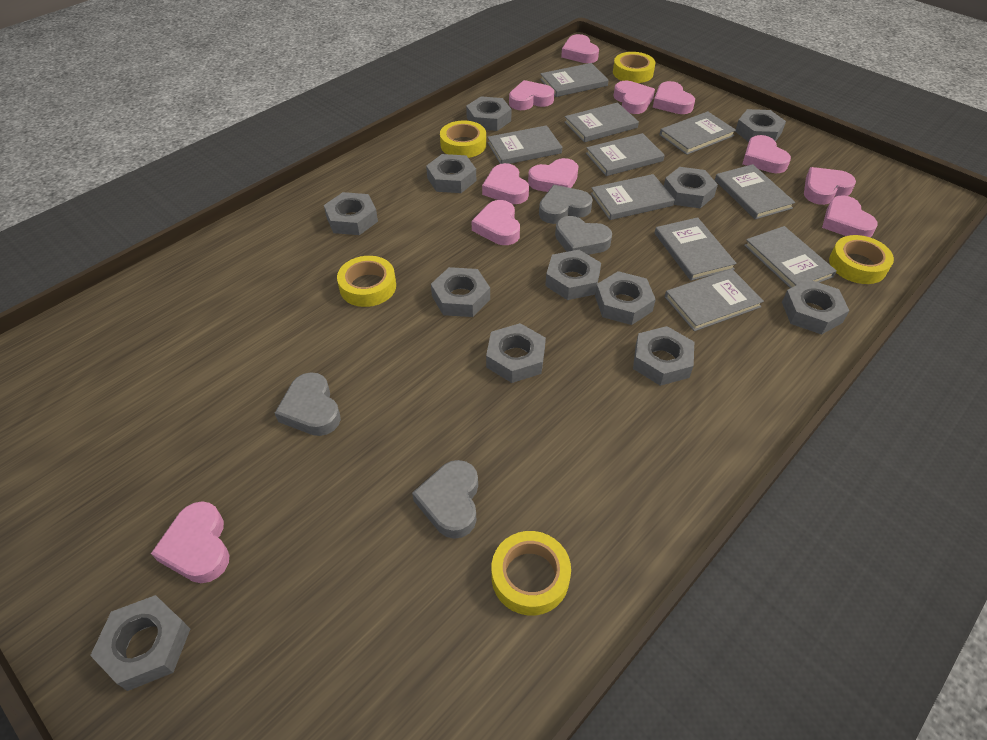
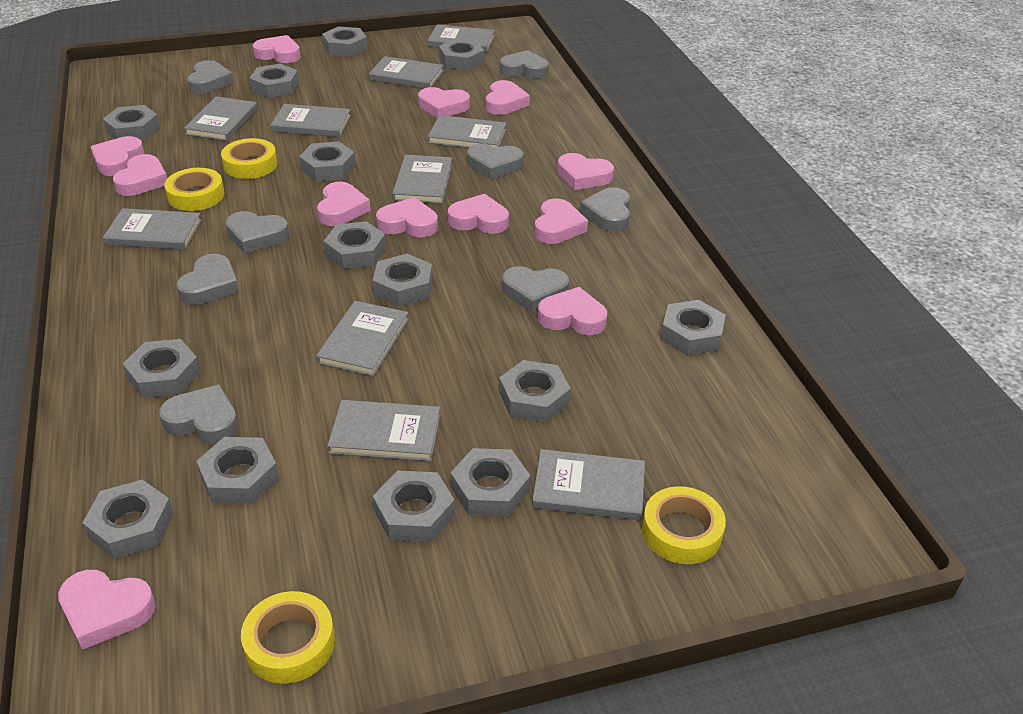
grey heart: 4 -> 8
grey nut: 12 -> 14
pink heart: 11 -> 12
yellow tape: 5 -> 4

